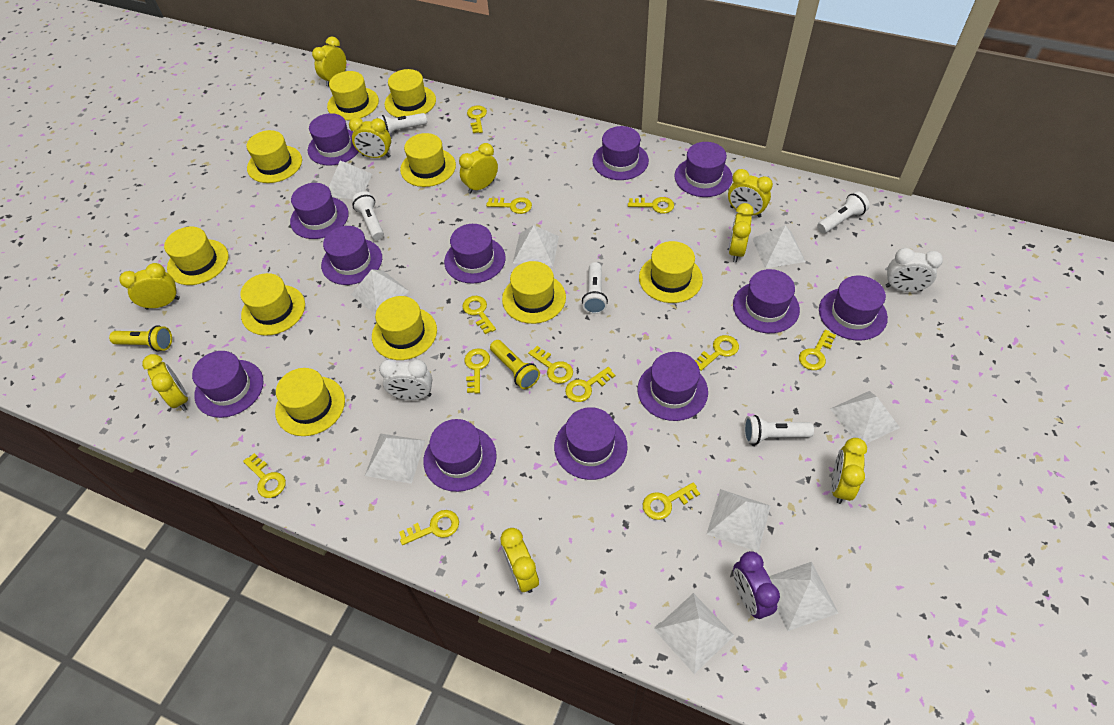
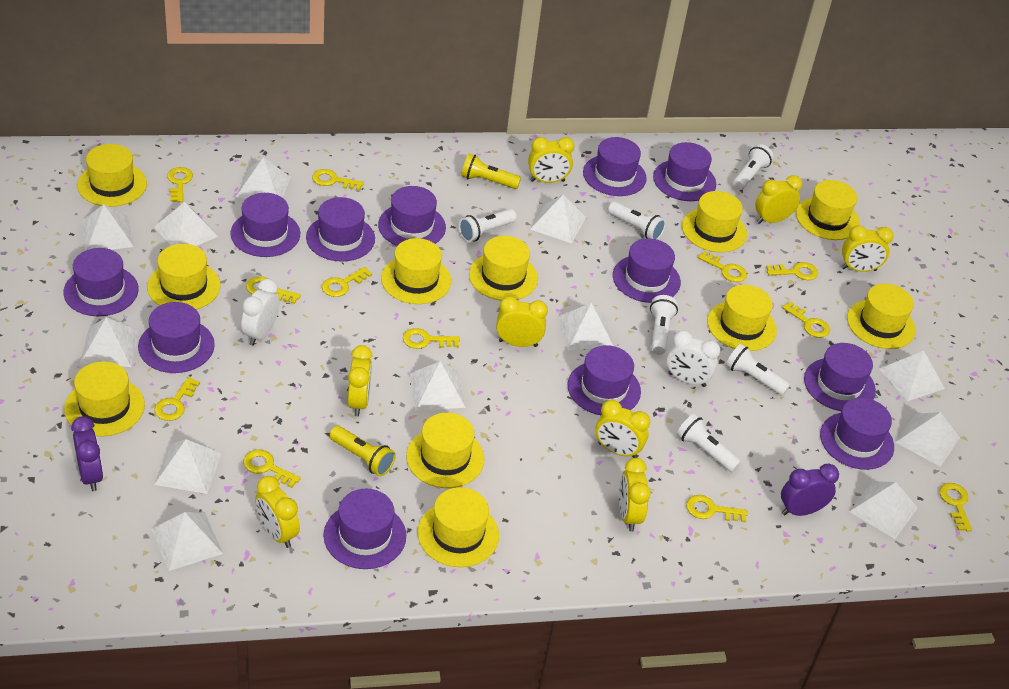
purple clock: 1 -> 2
white flashlight: 5 -> 6
white pyramid: 9 -> 12
yellow clock: 9 -> 8
yellow hat: 10 -> 11

